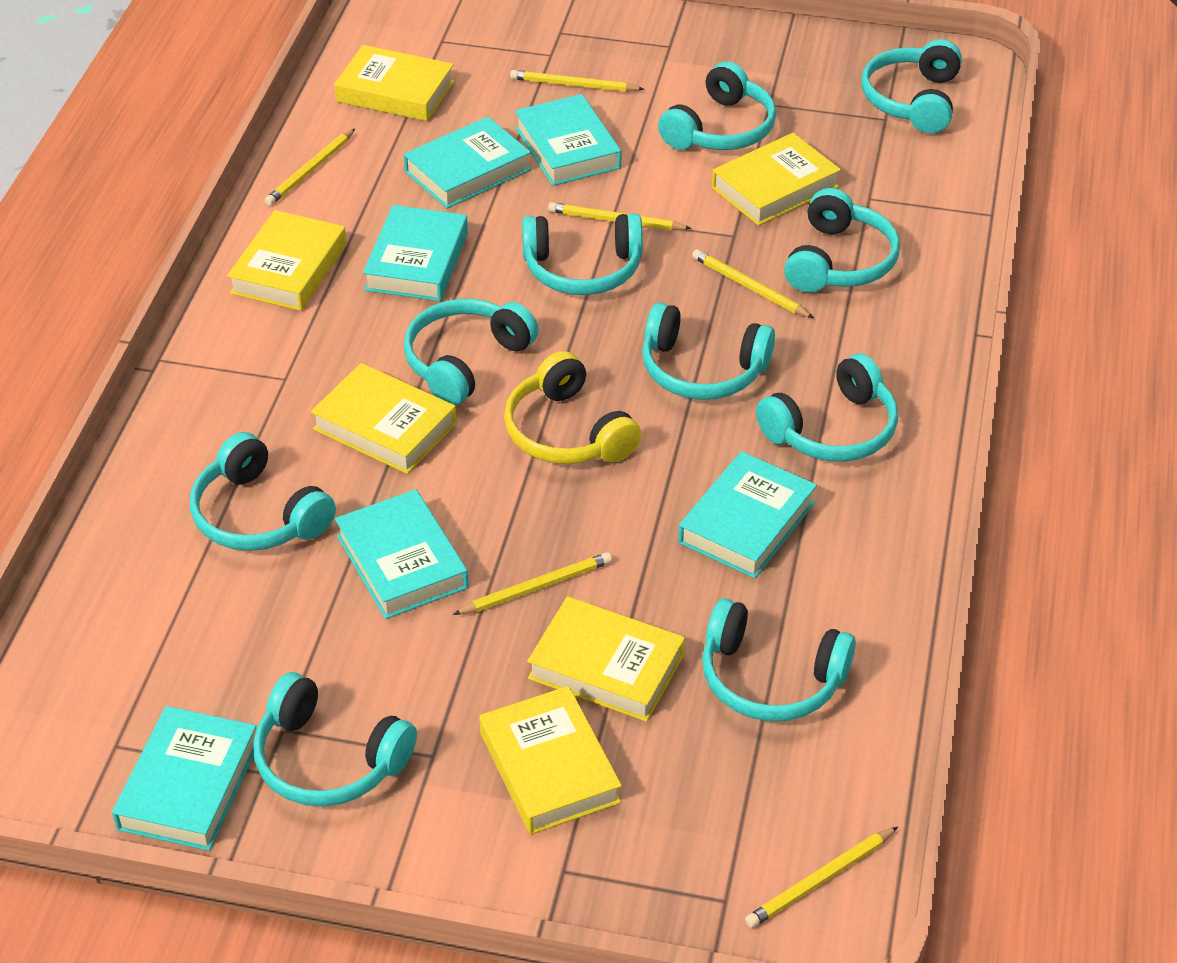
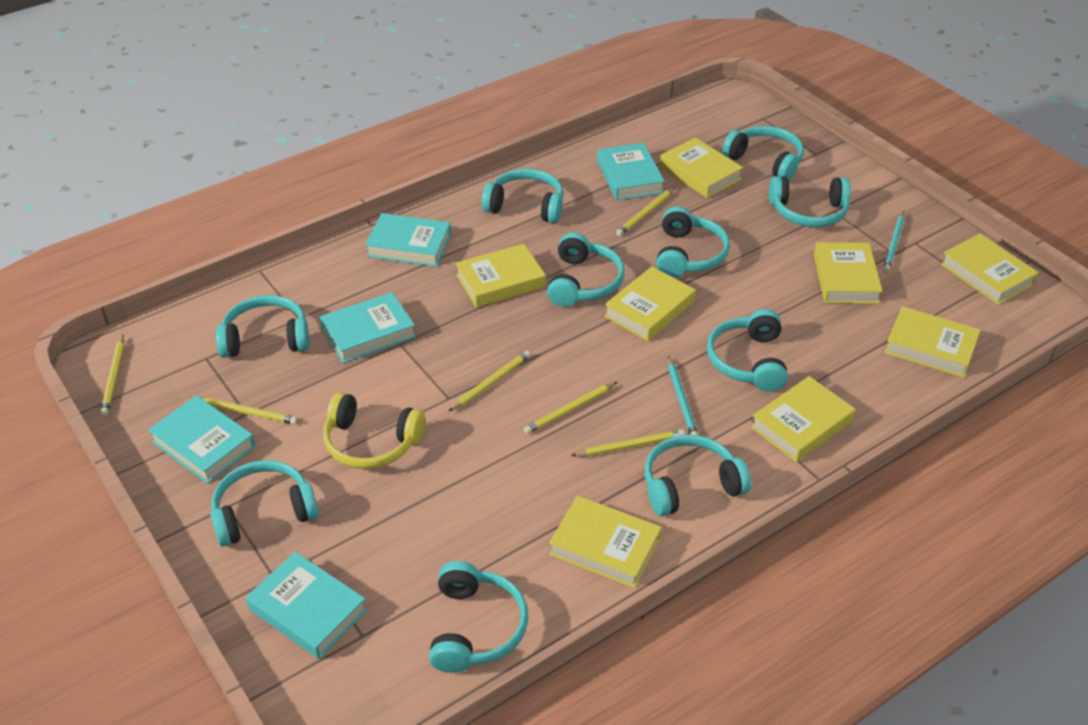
turquoise book: 6 -> 5
turquoise pencil: 0 -> 2
yellow book: 6 -> 8

